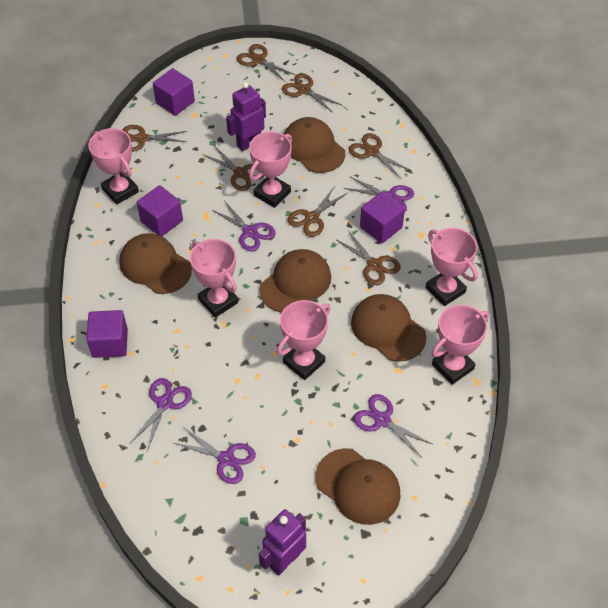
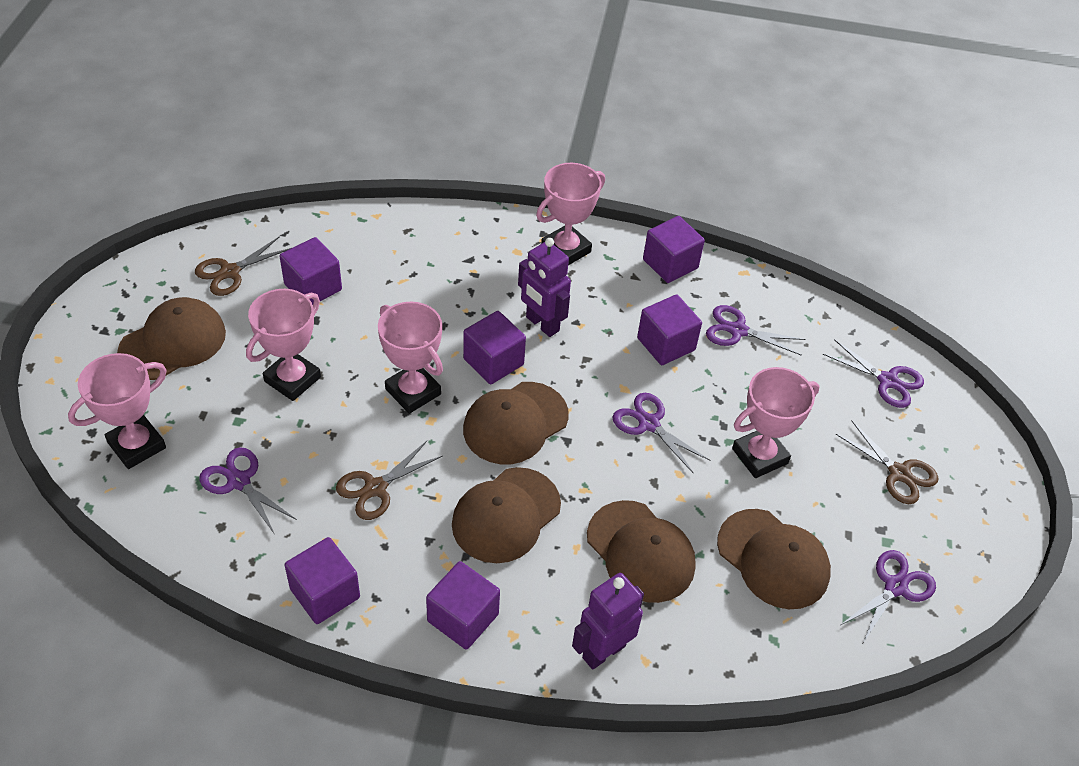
brown scissors: 7 -> 3
pink trophy: 6 -> 5
purple cube: 4 -> 6

